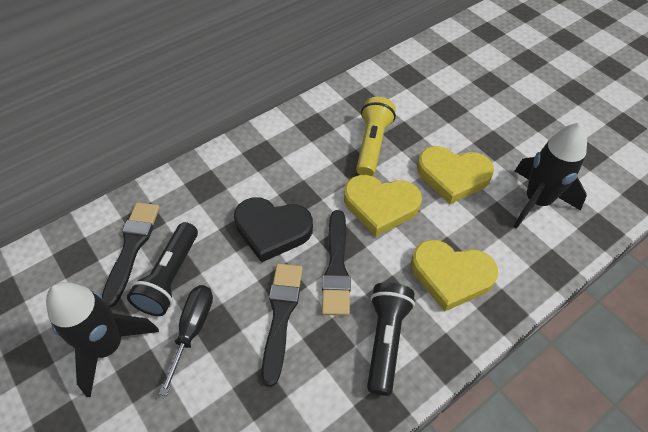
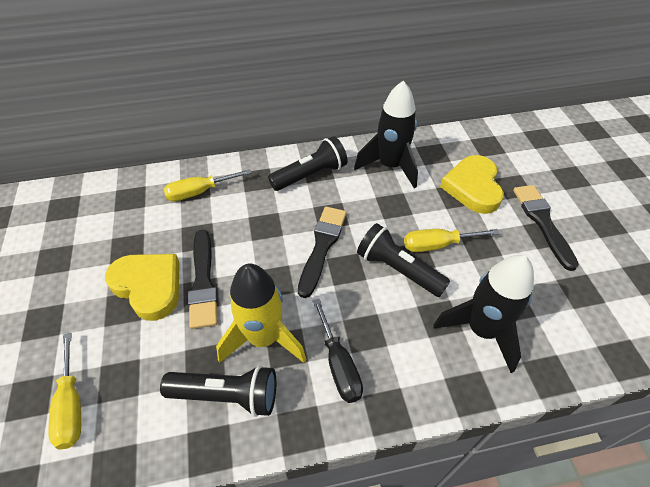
black flashlight: 2 -> 3
black heart: 1 -> 0
yellow flashlight: 1 -> 0
yellow heart: 3 -> 2
yellow rocket: 0 -> 1
yellow screwdriver: 0 -> 3

